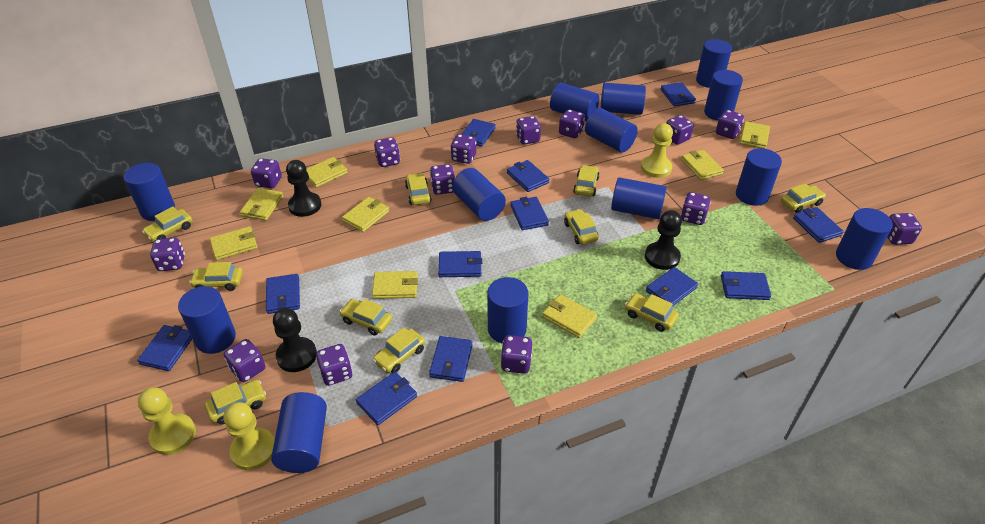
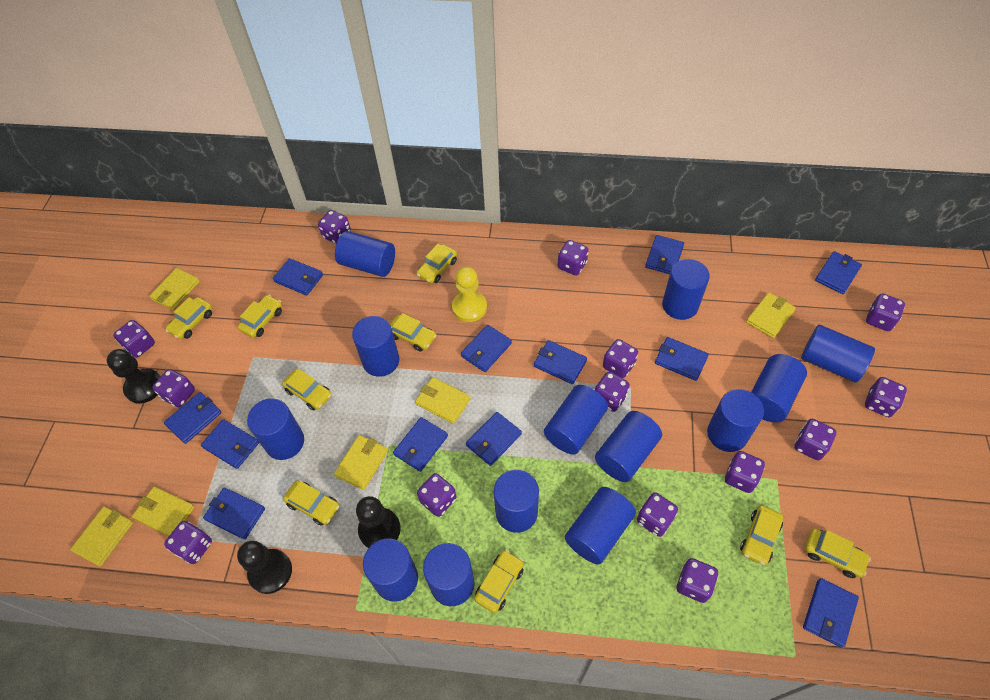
yellow car: 10 -> 9
yellow pawn: 3 -> 1
yellow wallet: 8 -> 6

